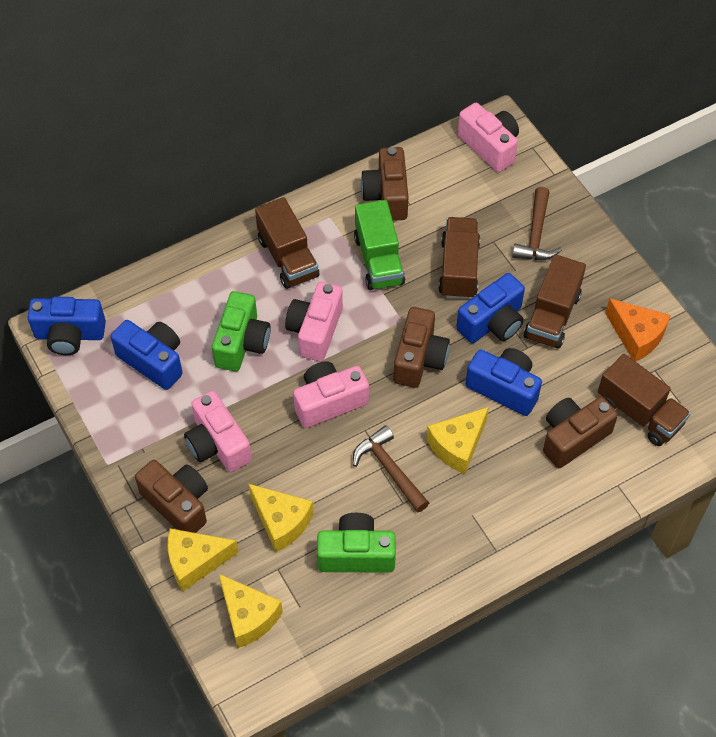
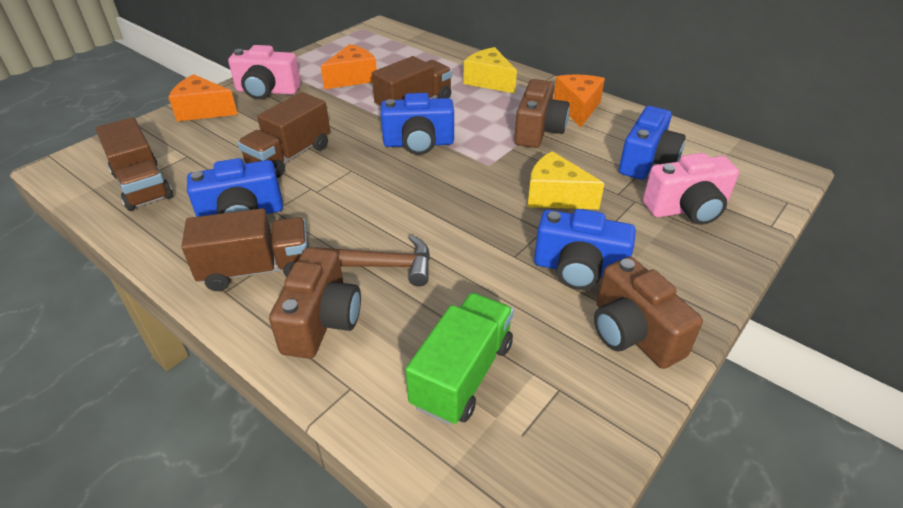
brown camera: 4 -> 3
brown hammer: 2 -> 1
green camera: 2 -> 0
orange cheese: 1 -> 3
pink camera: 4 -> 2
yellow cheese: 4 -> 2

